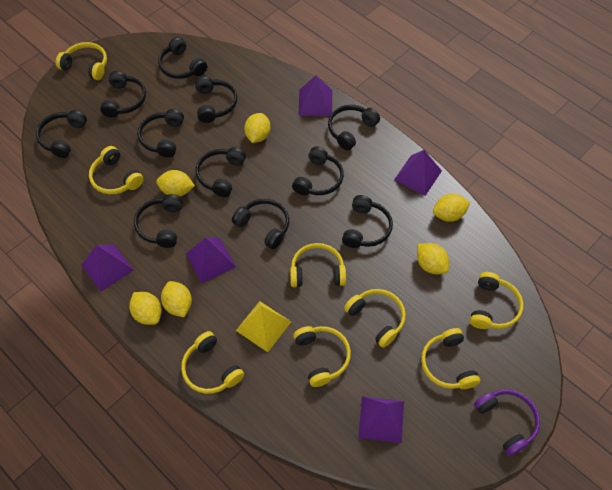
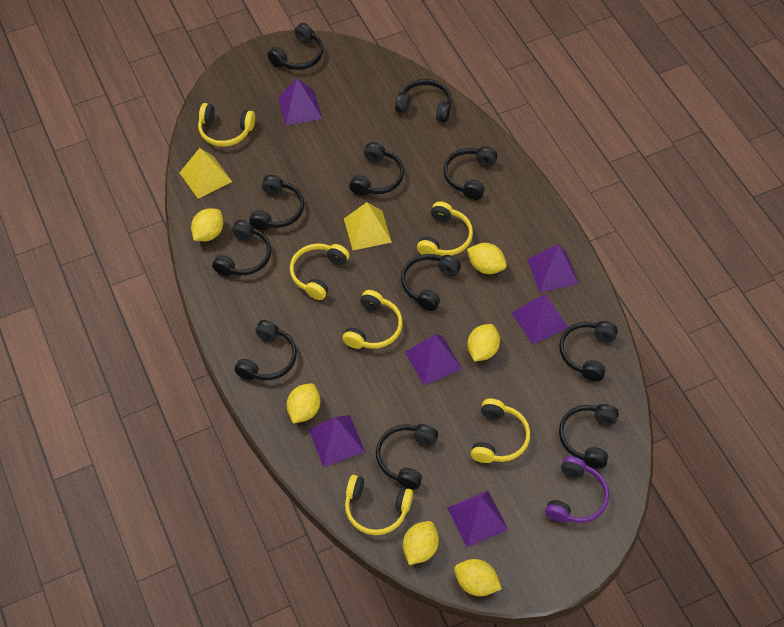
purple pyramid: 5 -> 6
yellow headphones: 8 -> 6
yellow pyramid: 1 -> 2

